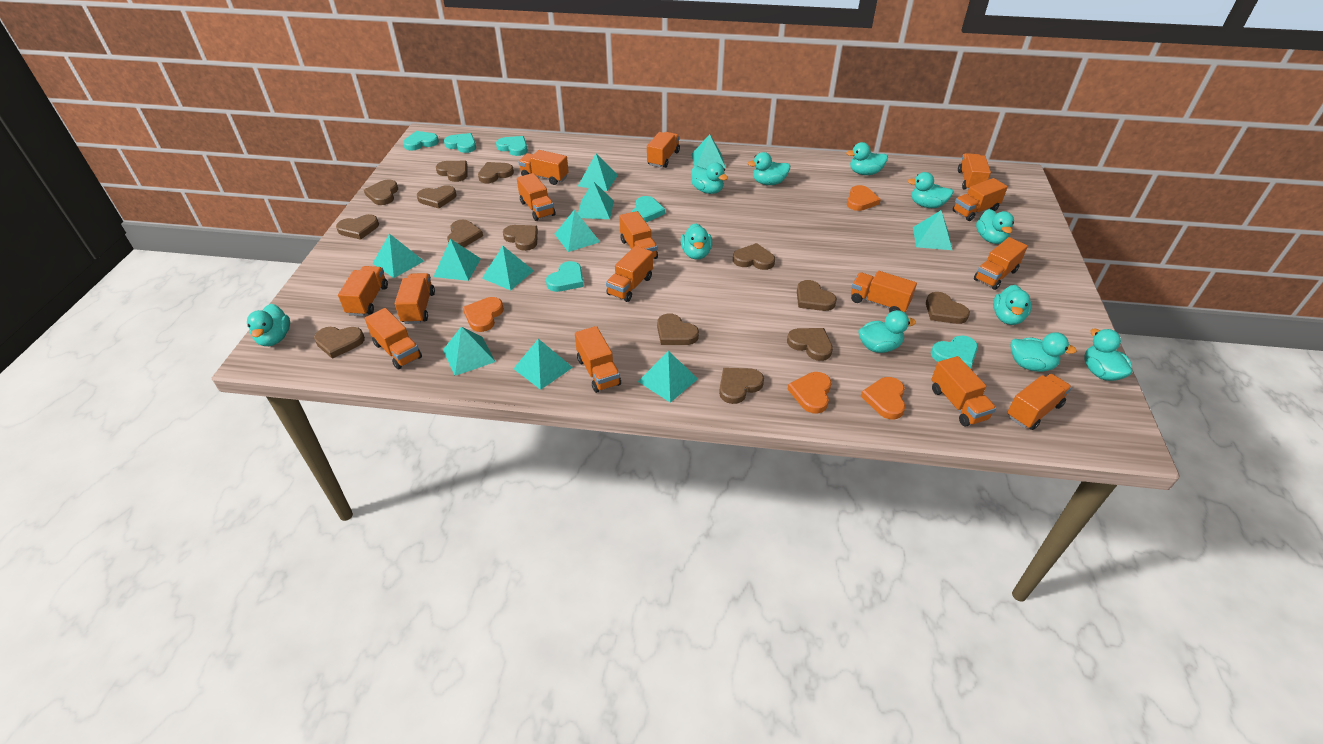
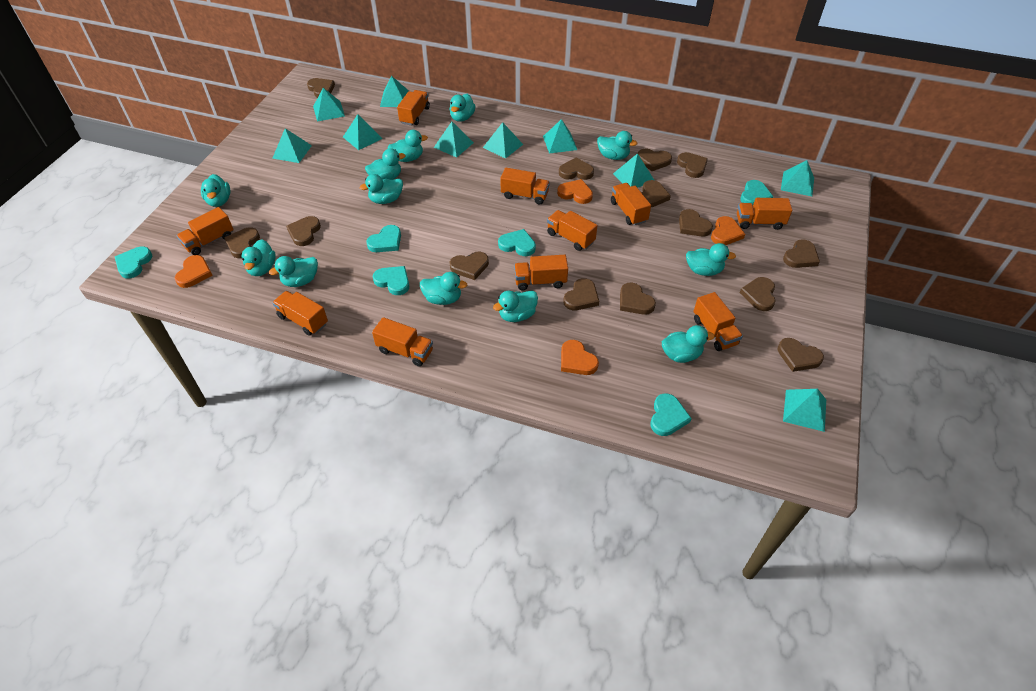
orange truck: 15 -> 10
turquoise duck: 11 -> 12
turquoise pyramid: 11 -> 10

